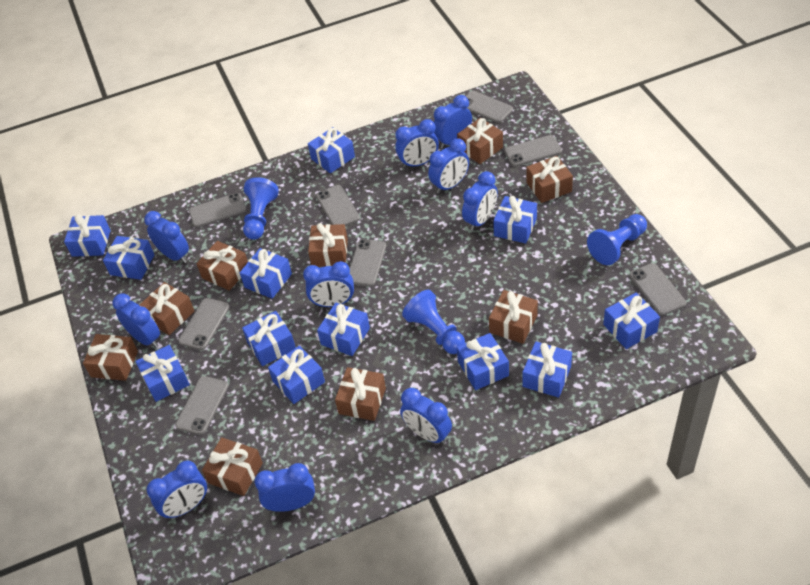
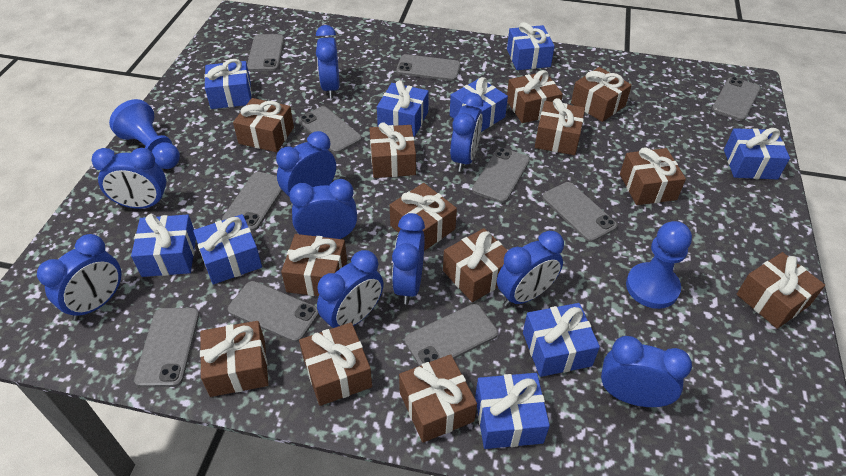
blue gift: 12 -> 9
blue pawn: 3 -> 2
brown gift: 9 -> 13
grey phone: 8 -> 10

